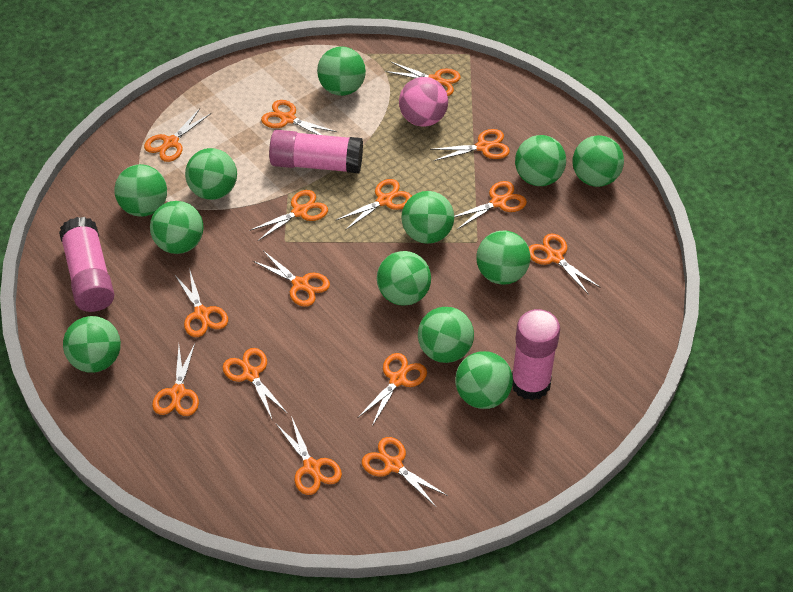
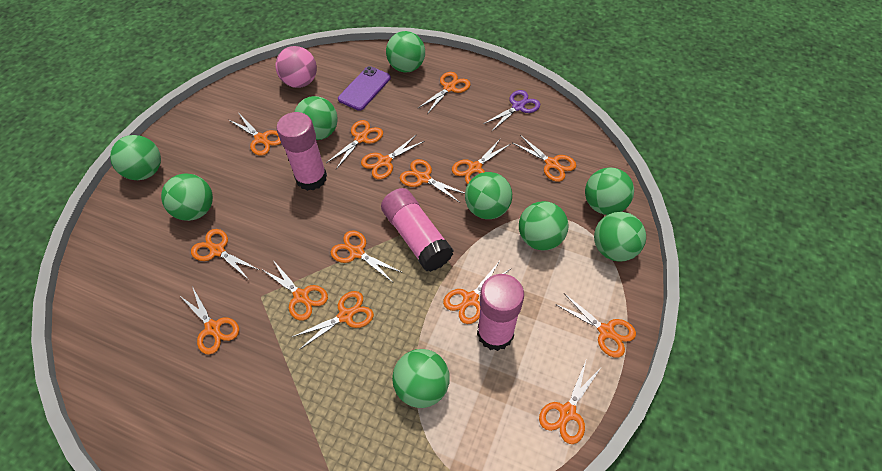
green ball: 12 -> 9
purple phone: 0 -> 1
purple scissors: 0 -> 1

